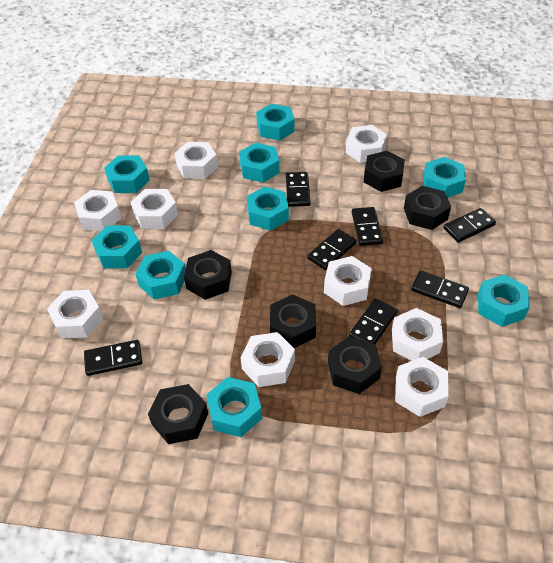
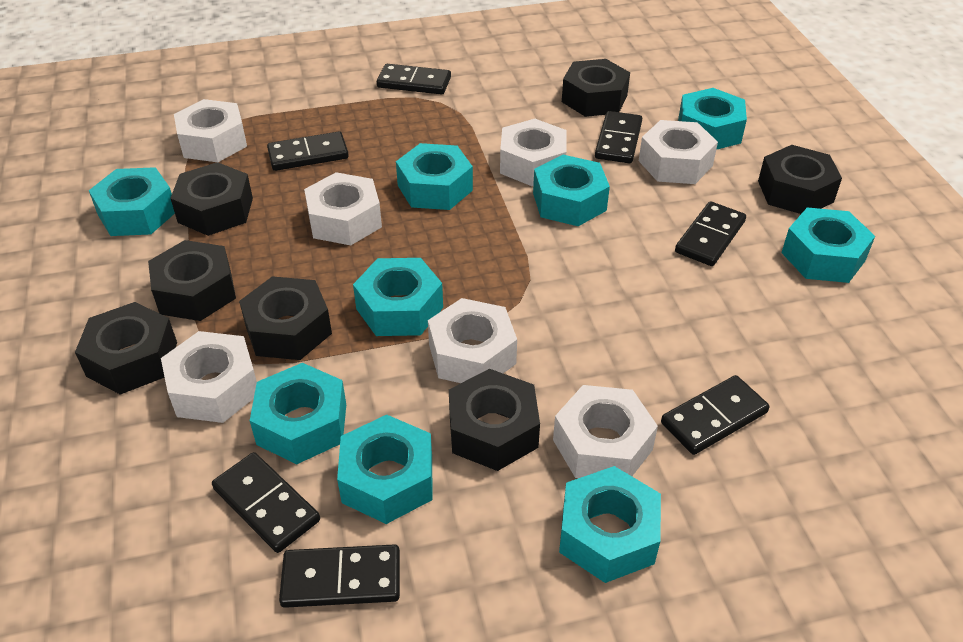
black nut: 6 -> 7
white nut: 9 -> 7

